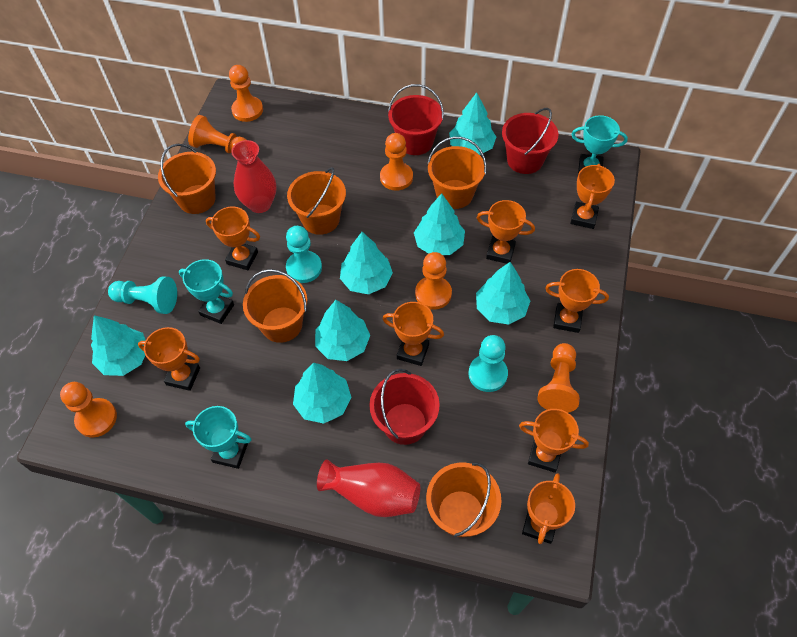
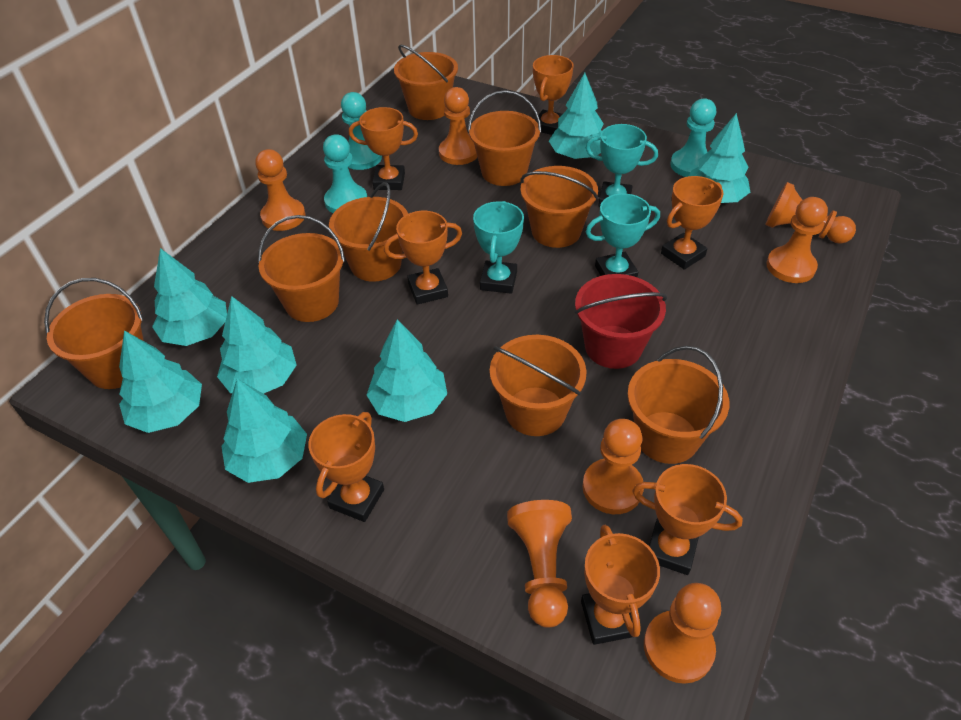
orange bucket: 5 -> 8
orange pawn: 6 -> 7
orange trophy: 8 -> 7
red bucket: 3 -> 1
red vase: 2 -> 0

